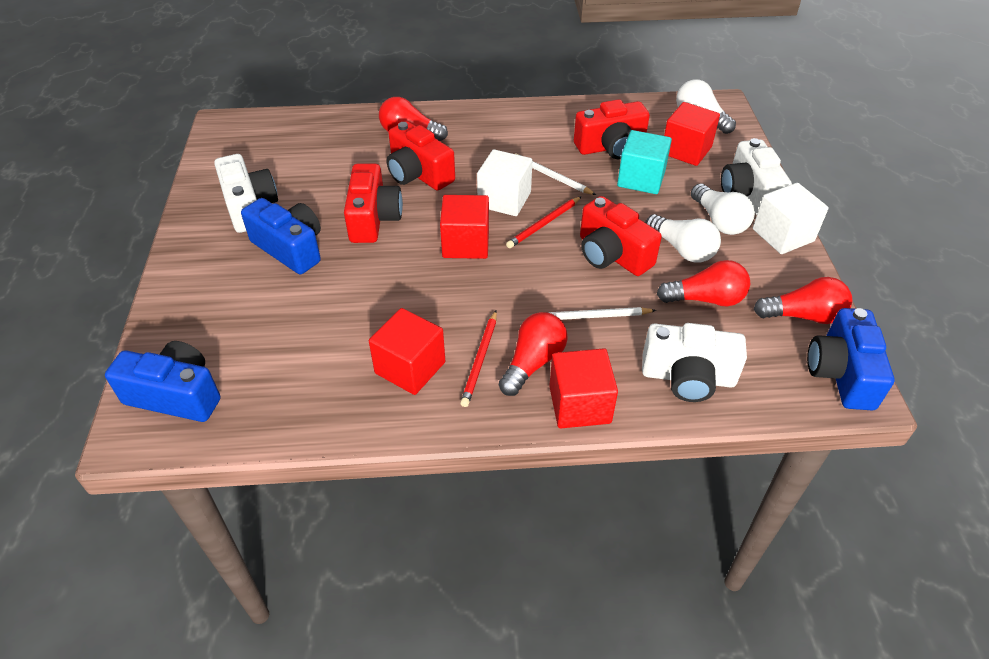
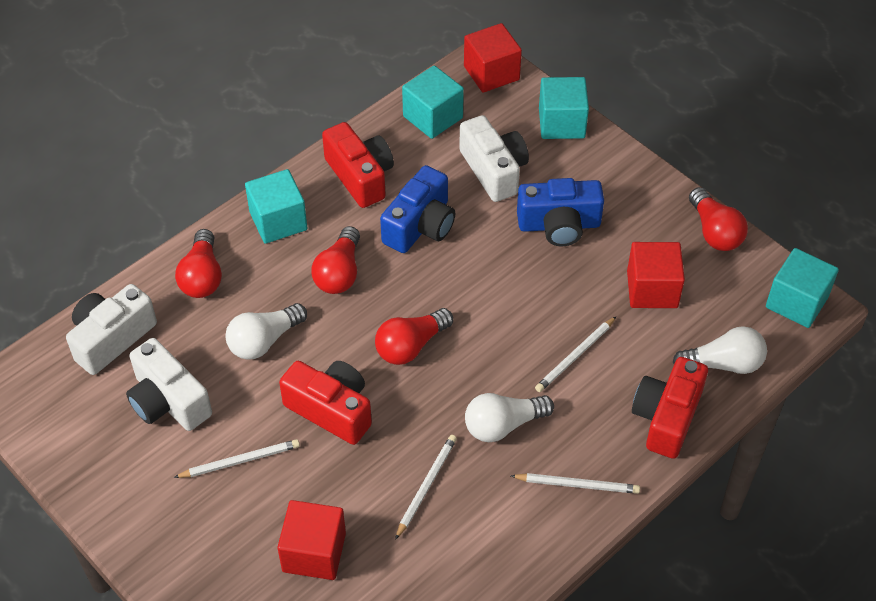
blue camera: 3 -> 2
red camera: 4 -> 3
red cube: 4 -> 3
red pencil: 2 -> 0
turquoise cube: 1 -> 4
white cube: 2 -> 0
white pencil: 2 -> 4

